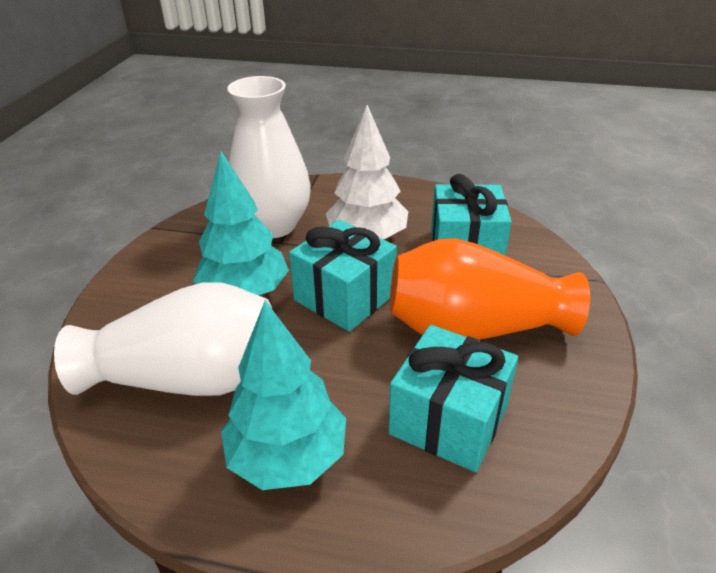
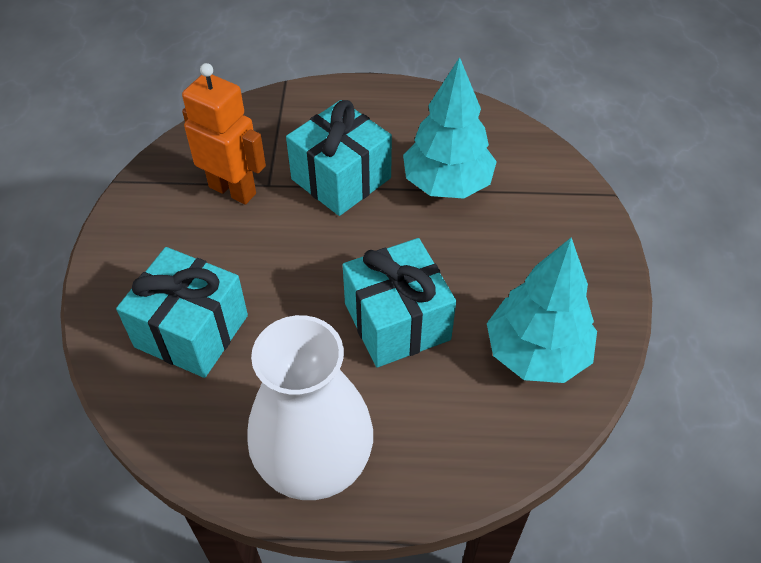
orange robot: 0 -> 1
orange vase: 1 -> 0
white tree: 1 -> 0
white vase: 2 -> 1

